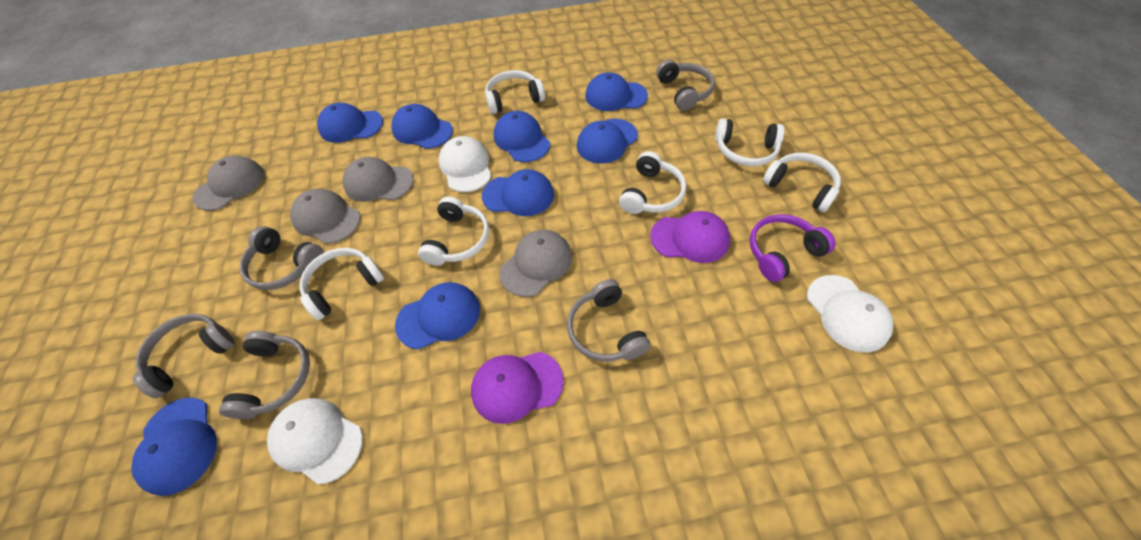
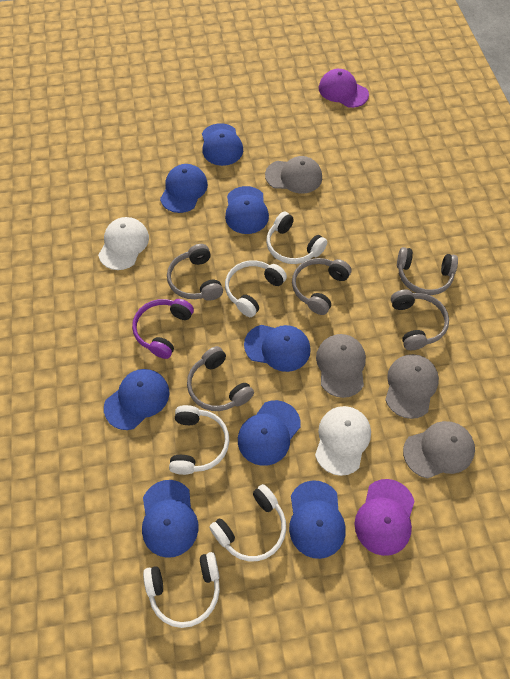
white cap: 3 -> 2
white headphones: 6 -> 5

